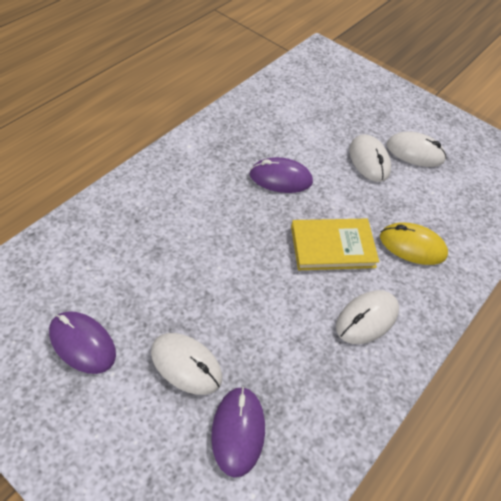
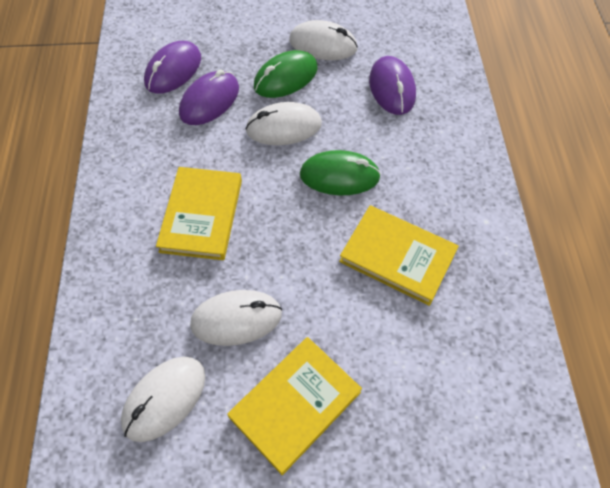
green mouse: 0 -> 2
yellow book: 1 -> 3
yellow mouse: 1 -> 0

